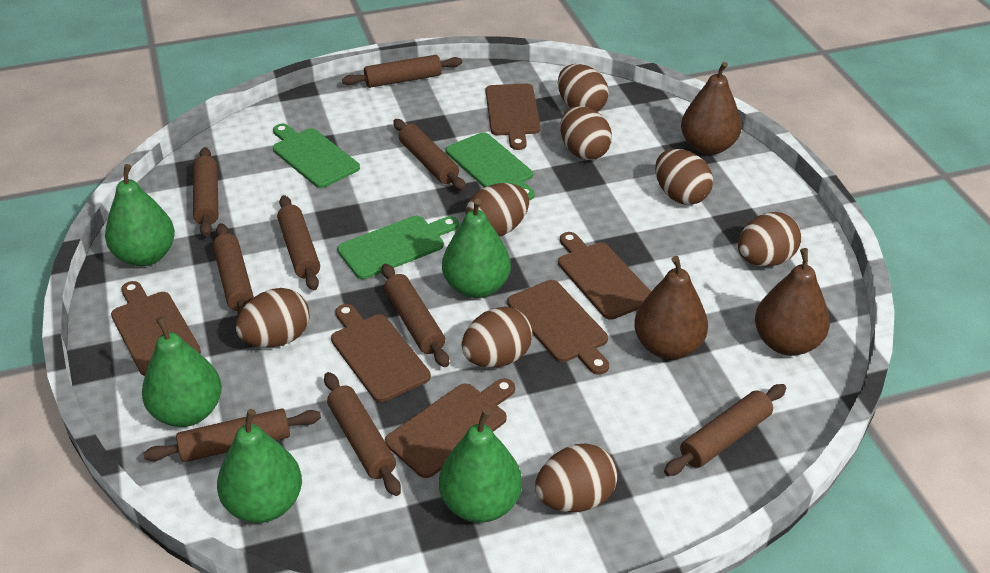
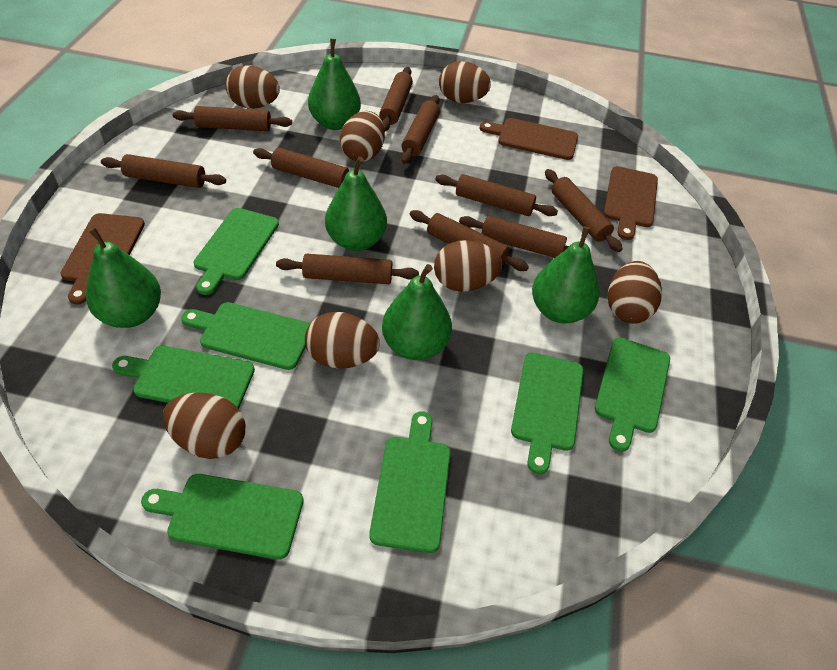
brown cutting board: 6 -> 3
brown egg: 8 -> 7
brown pear: 3 -> 0
brown rolling pin: 9 -> 10
green cutting board: 3 -> 7

